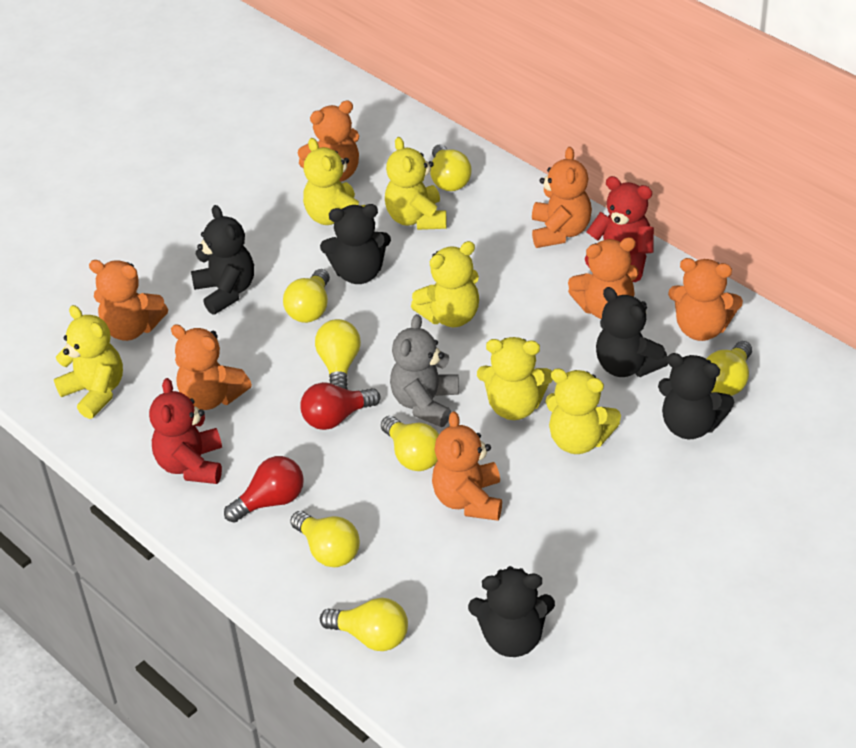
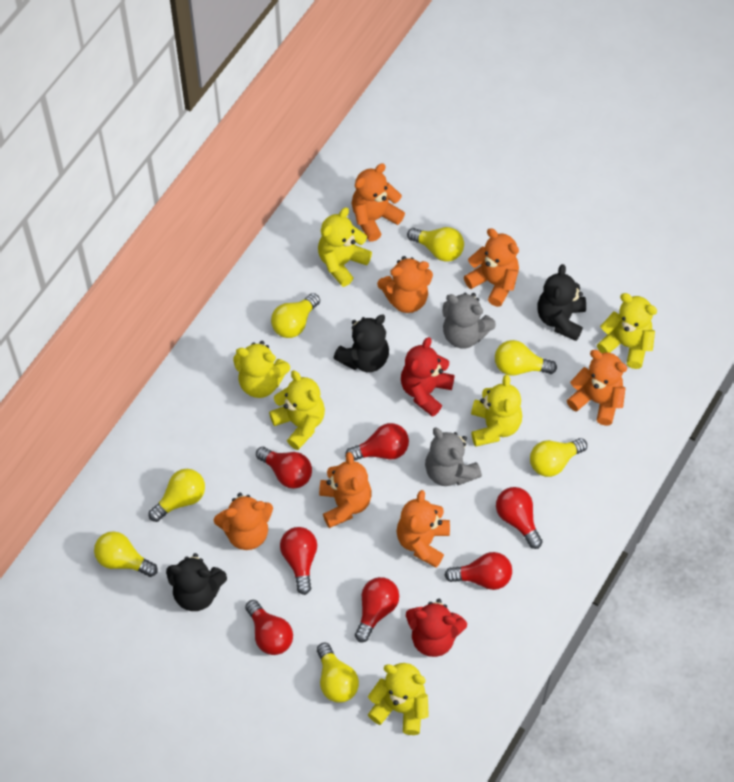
black teddy bear: 5 -> 3
grey teddy bear: 1 -> 2
red light bulb: 2 -> 7

